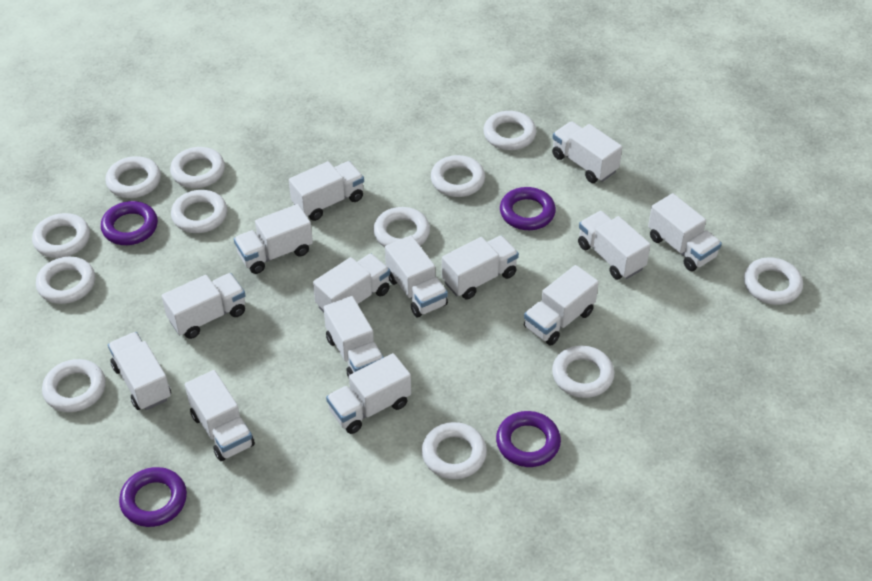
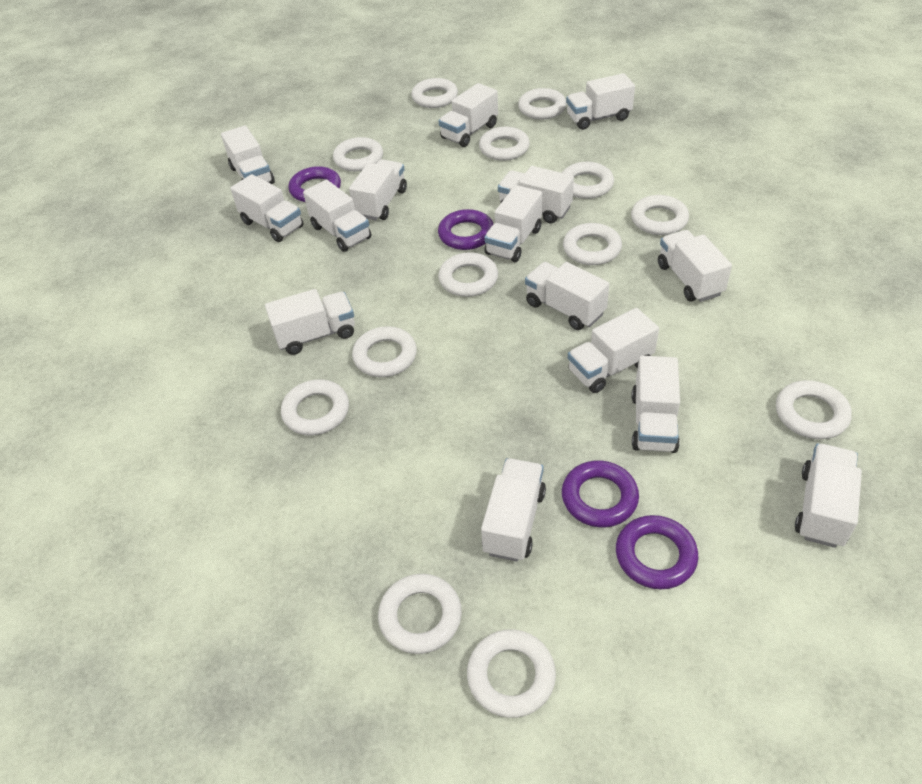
white ring: 12 -> 13
white truck: 14 -> 15

